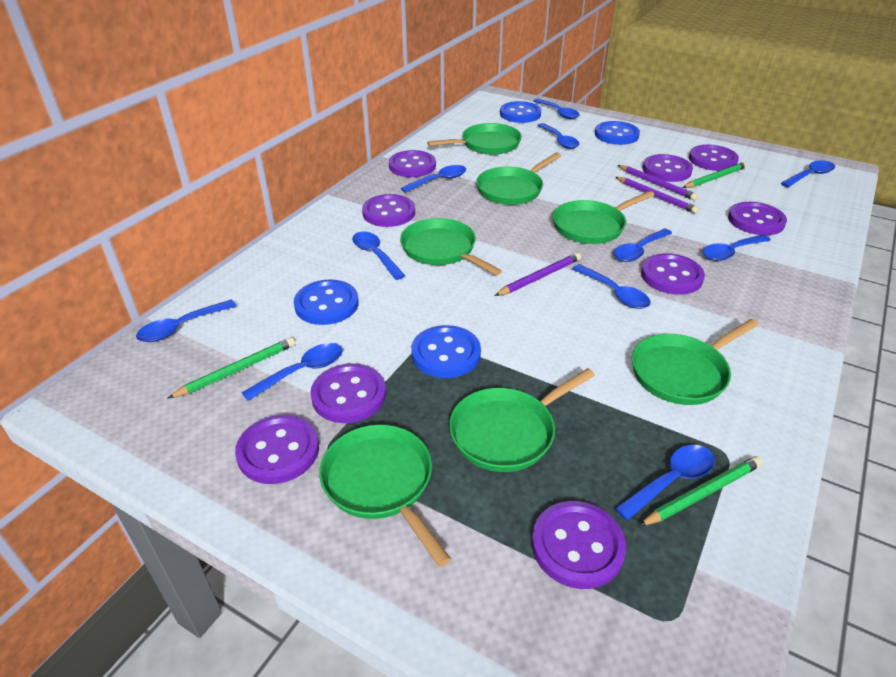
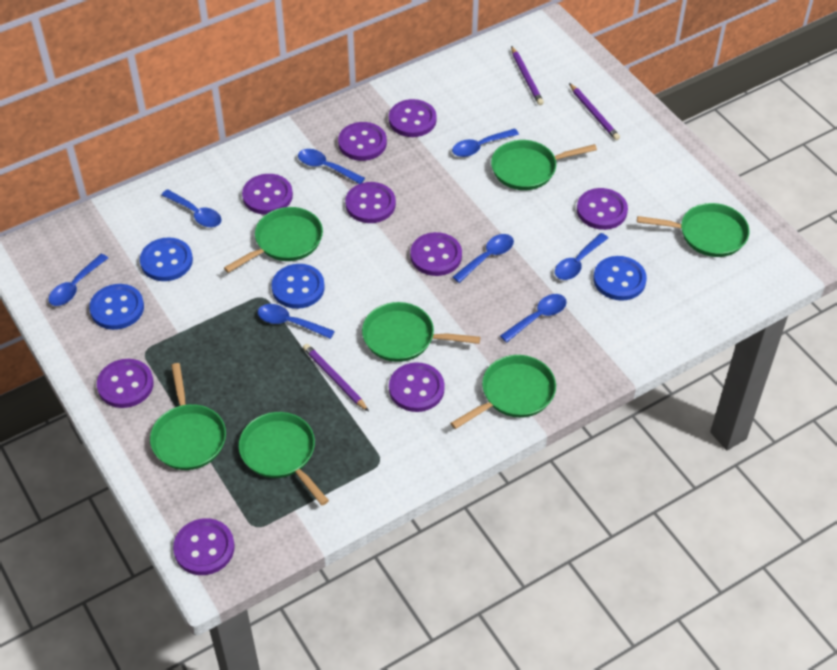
blue spoon: 11 -> 8
green pencil: 3 -> 0

